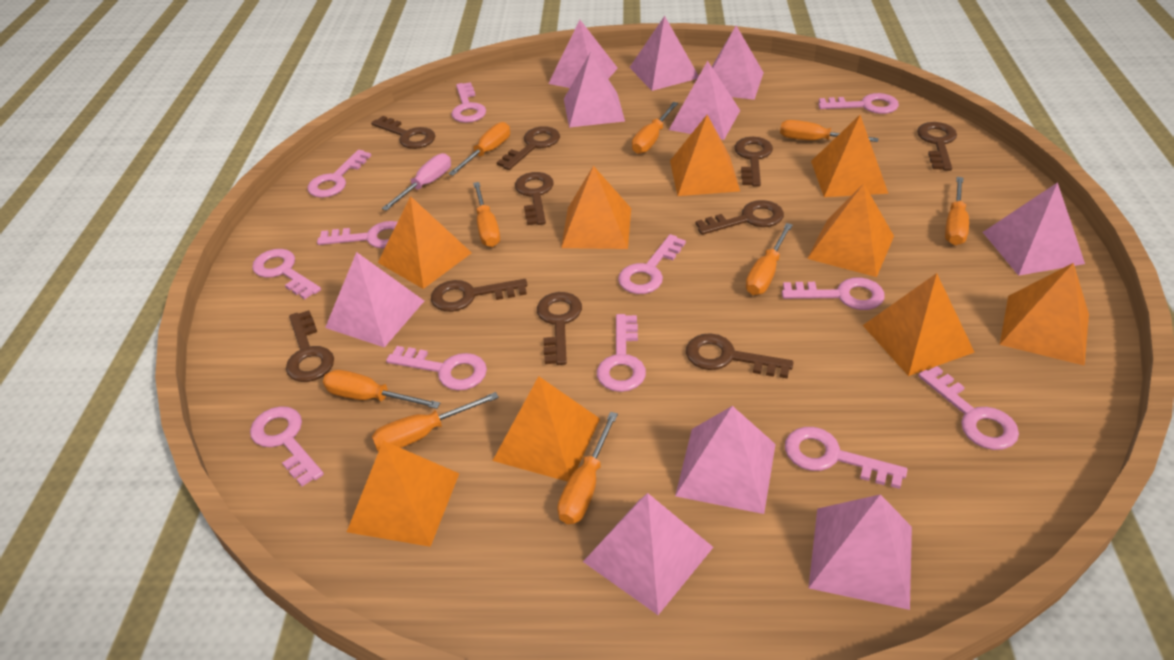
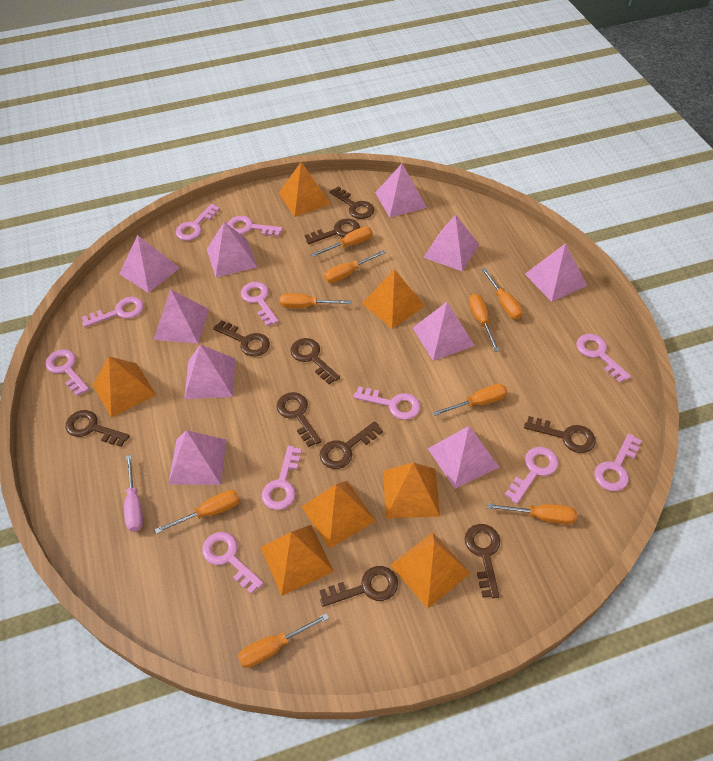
orange pyramid: 9 -> 7
pink key: 12 -> 11

